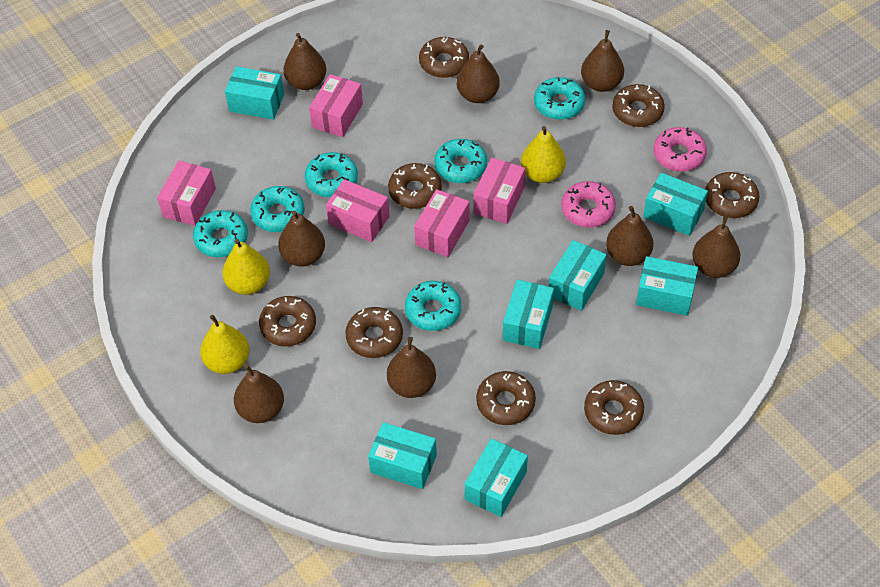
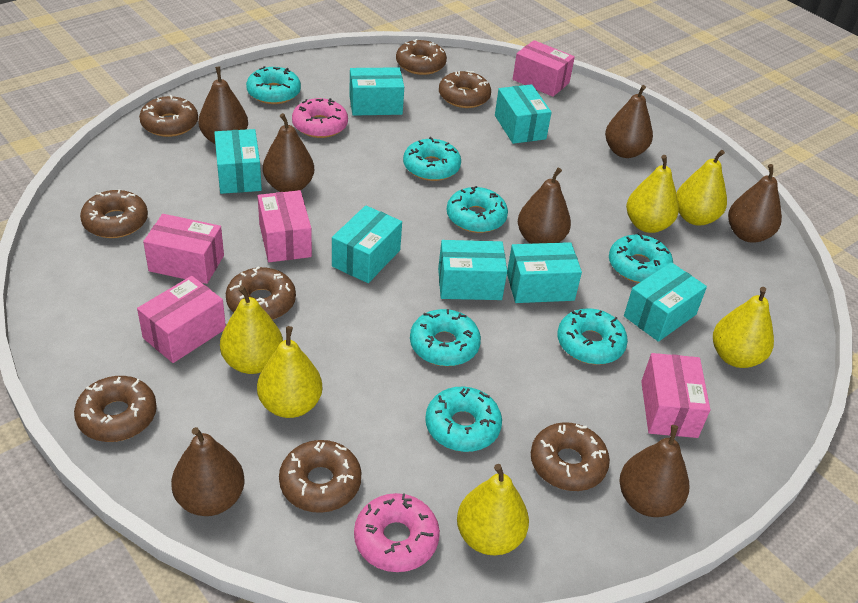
brown pear: 8 -> 7
turquoise donut: 6 -> 7
yellow pear: 3 -> 6

